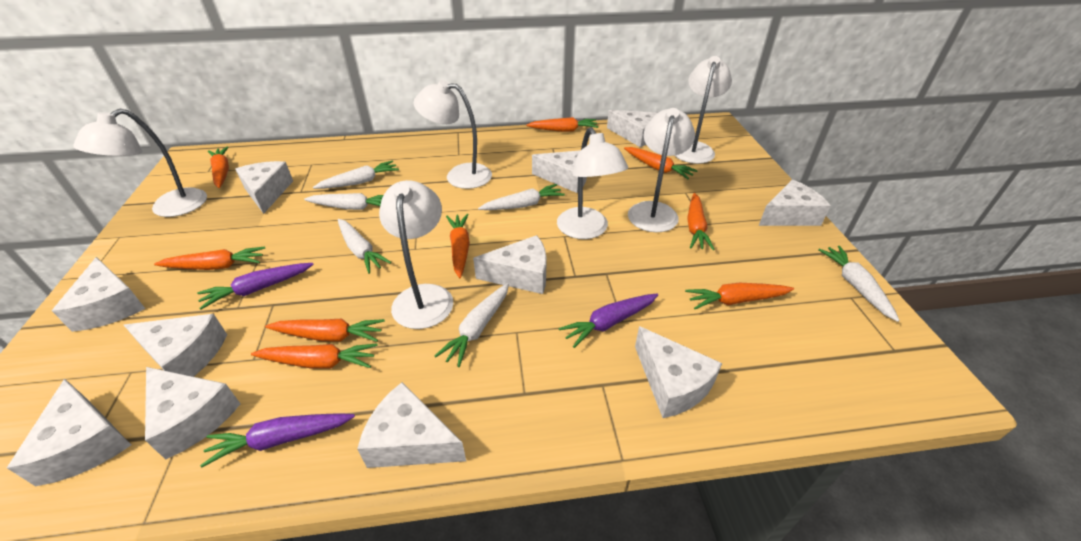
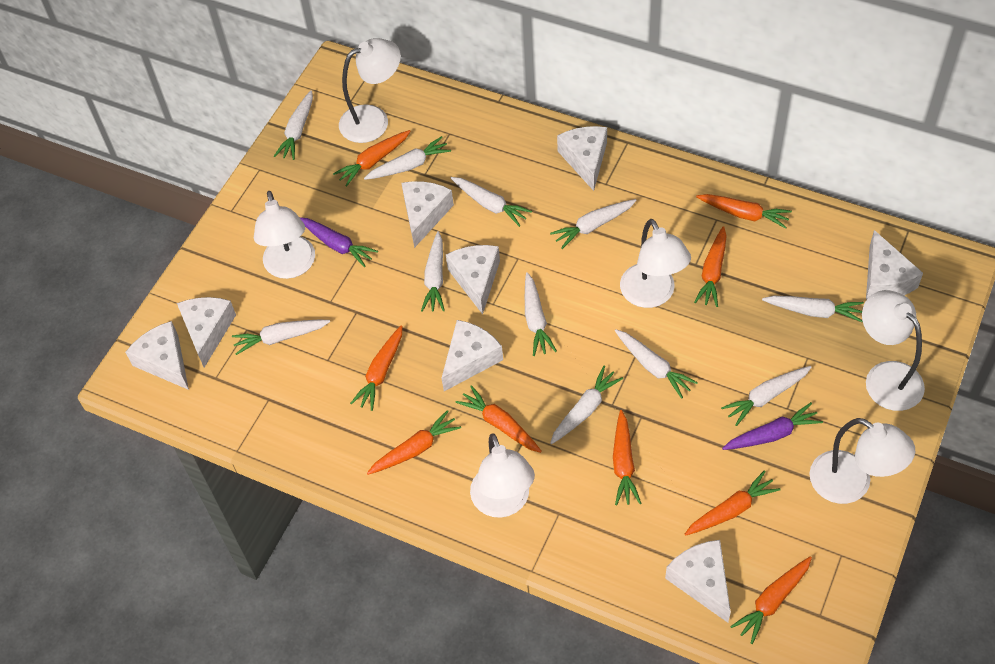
purple carrot: 3 -> 2
white carrot: 6 -> 11
white cheese: 11 -> 8

